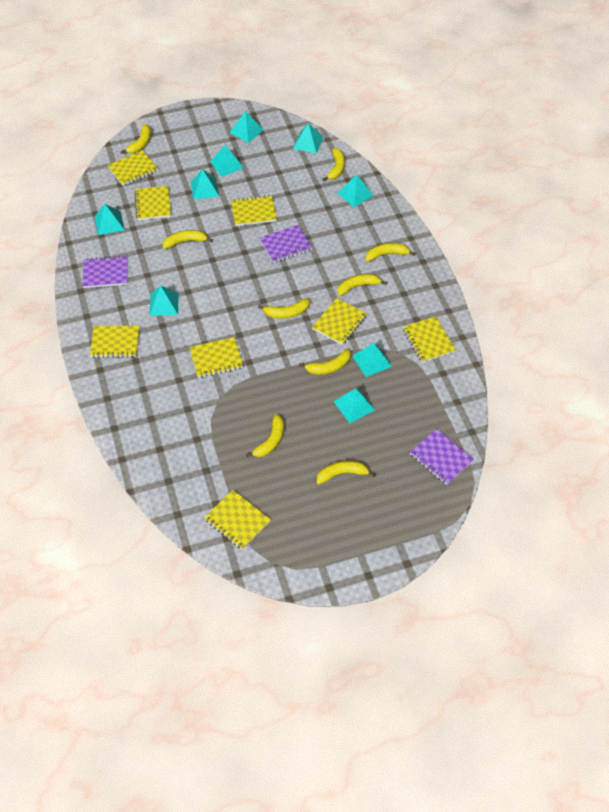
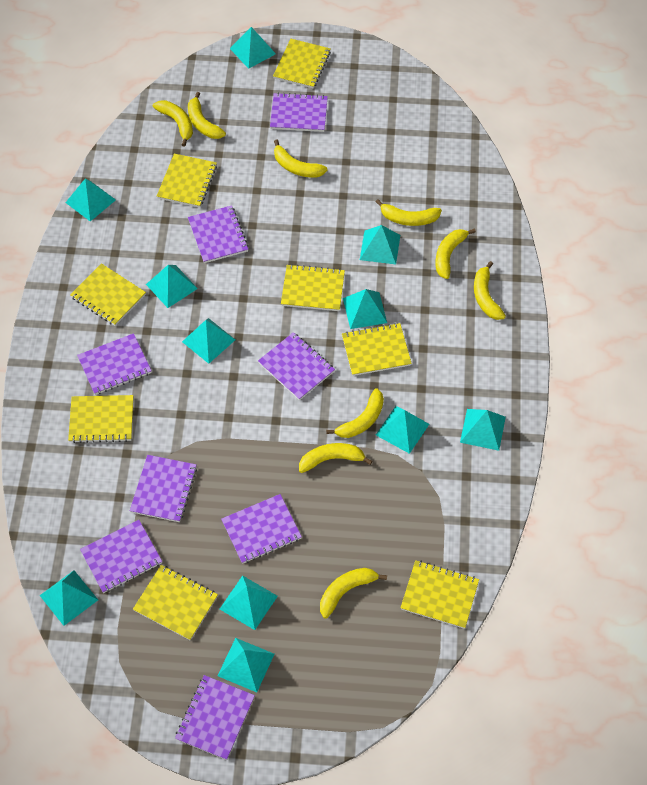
purple notebook: 3 -> 8
turquoise pyramid: 9 -> 11

